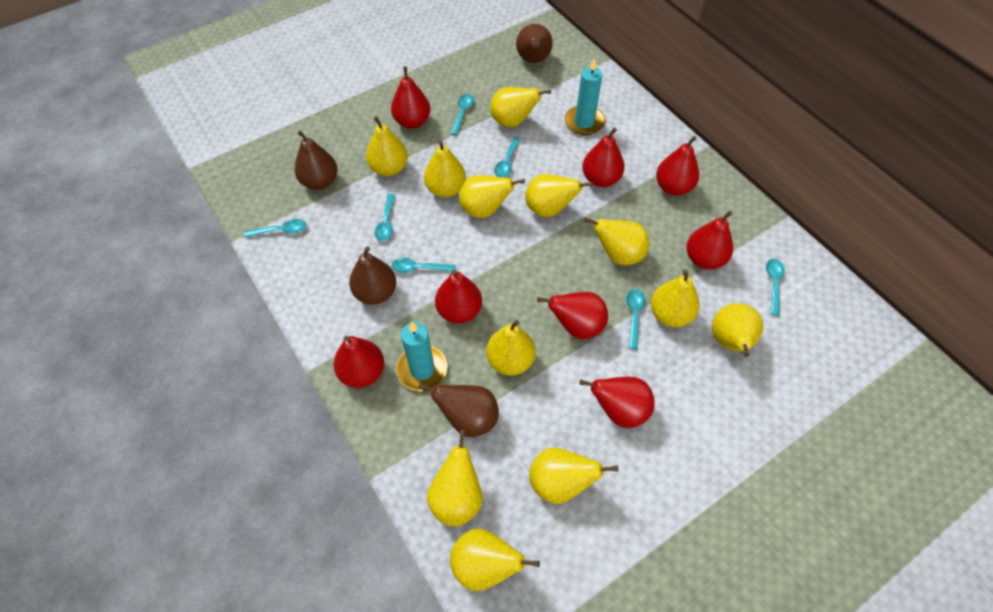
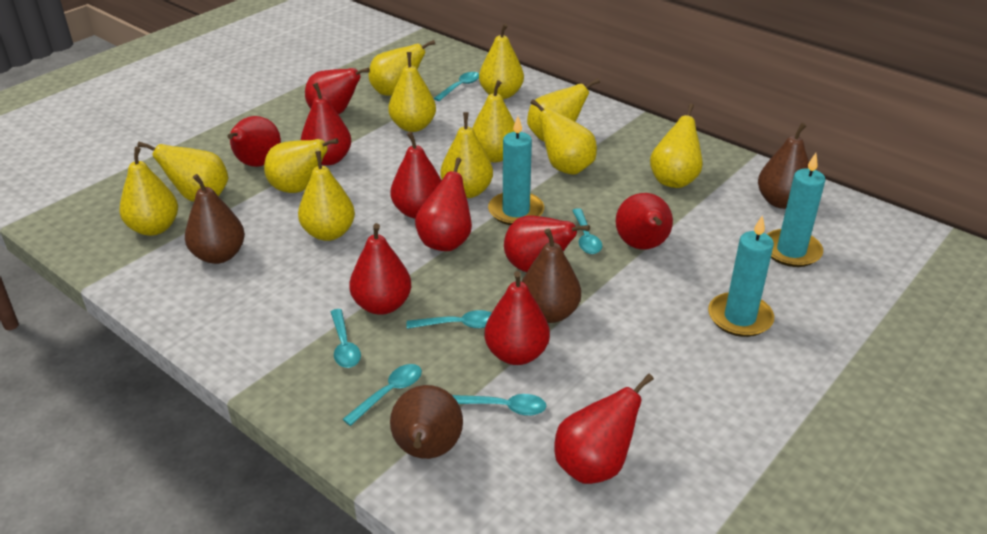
red pear: 8 -> 10
turquoise candle: 2 -> 3
turquoise spoon: 7 -> 6

